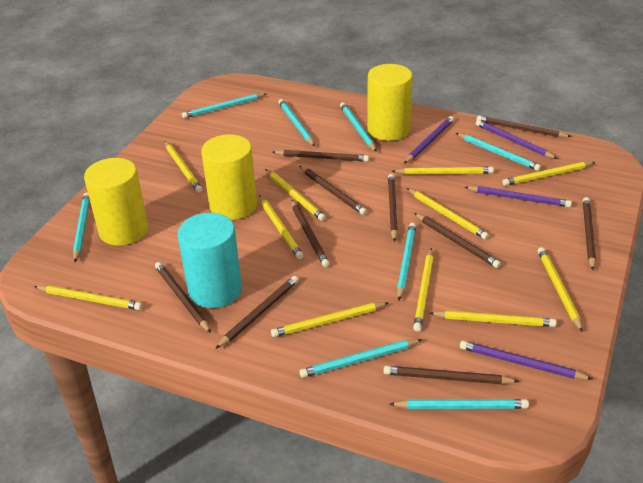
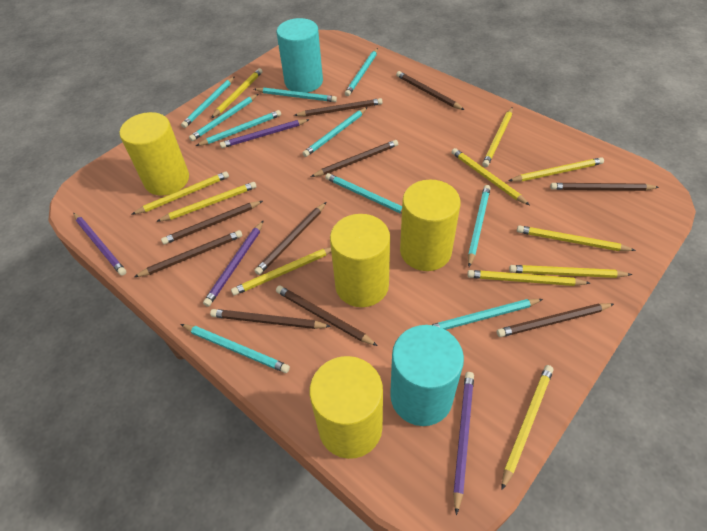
turquoise cylinder: 1 -> 2
turquoise pencil: 8 -> 10
yellow cylinder: 3 -> 4

